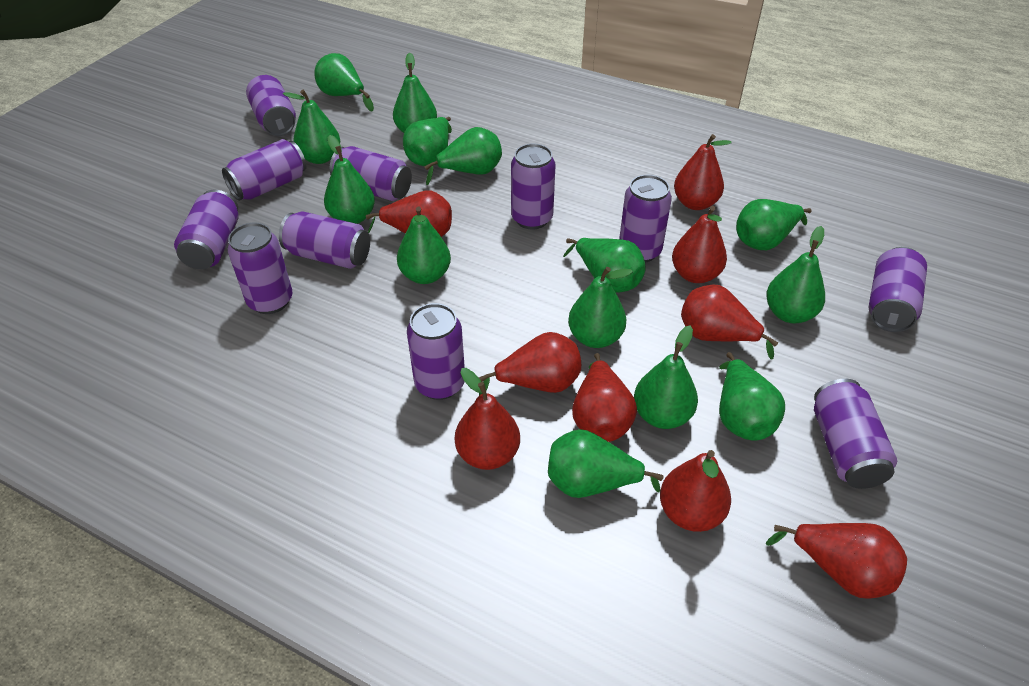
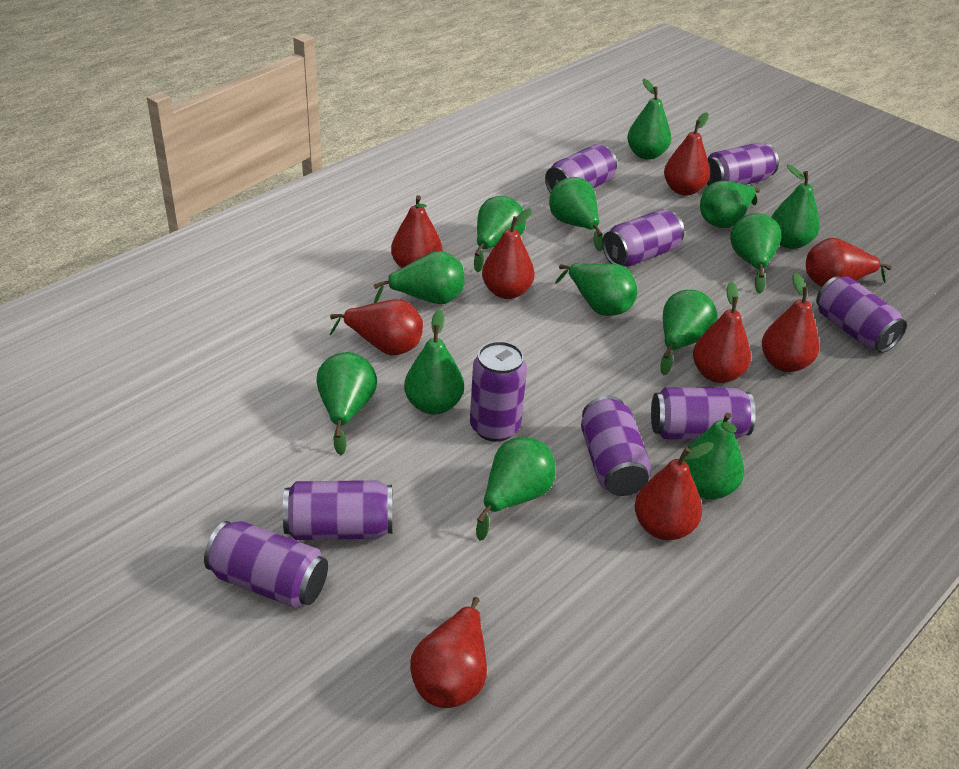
green pear: 14 -> 13
purple can: 11 -> 9

